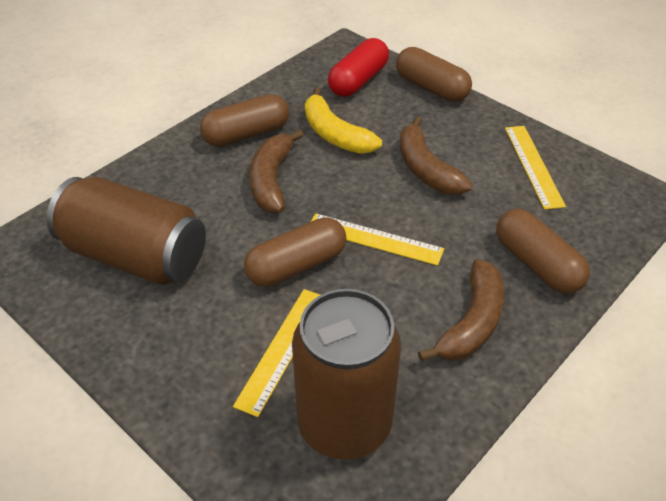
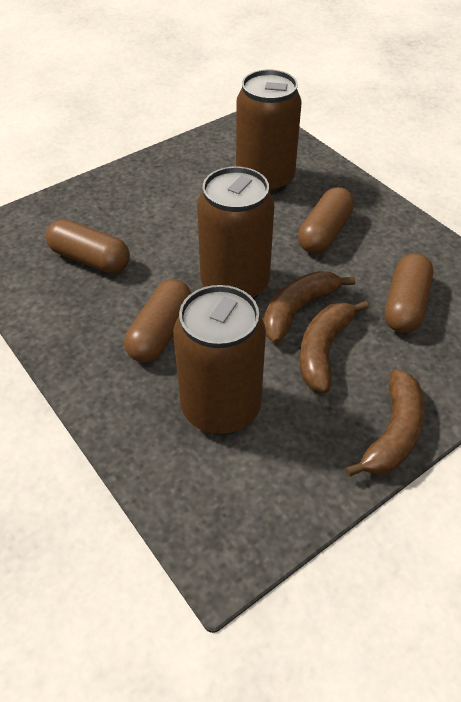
brown can: 2 -> 3
red capsule: 1 -> 0
yellow banana: 1 -> 0
yellow ruler: 3 -> 0

